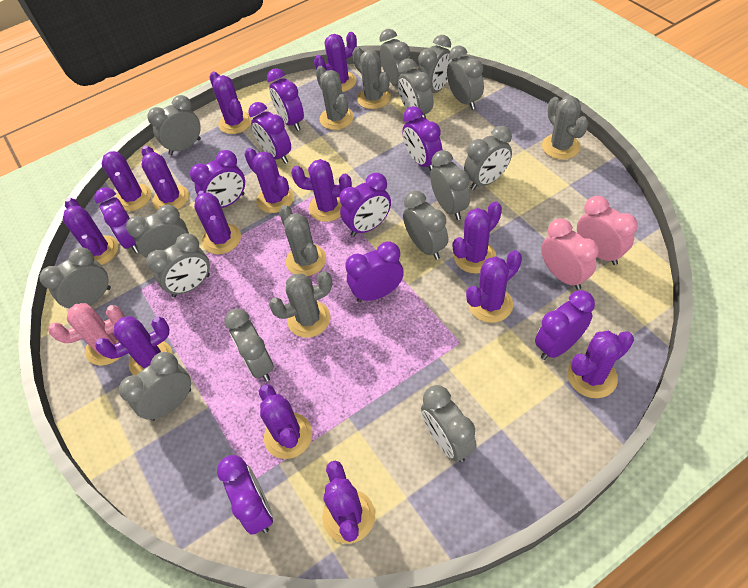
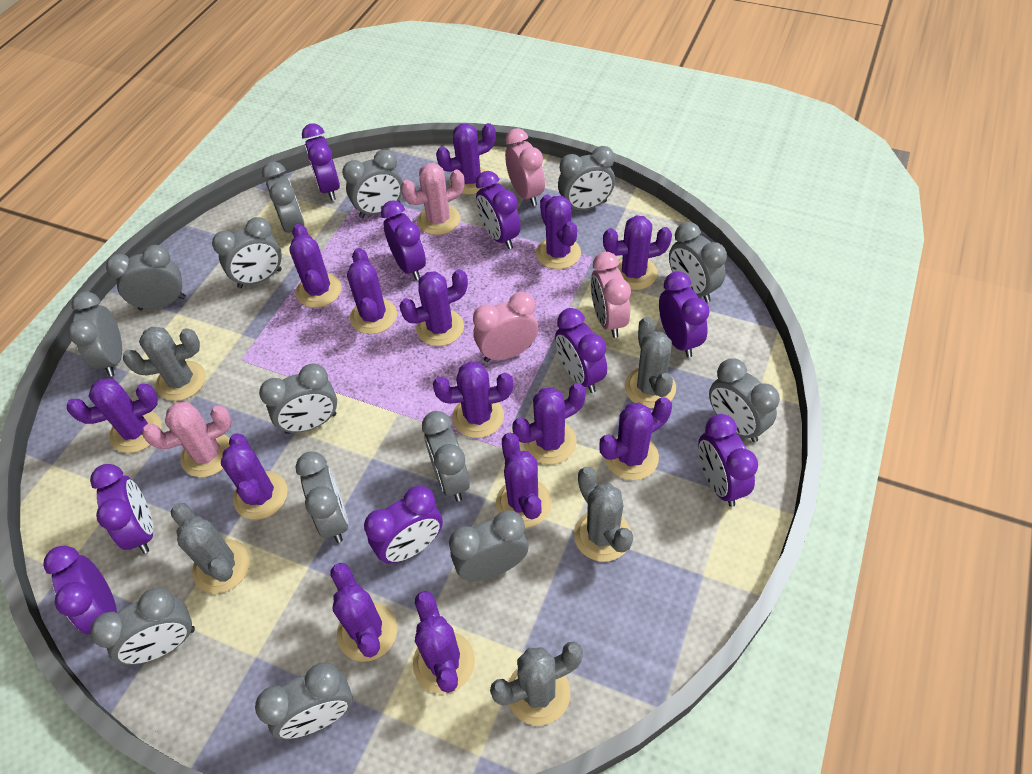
pink cactus: 1 -> 2
pink clock: 2 -> 3

